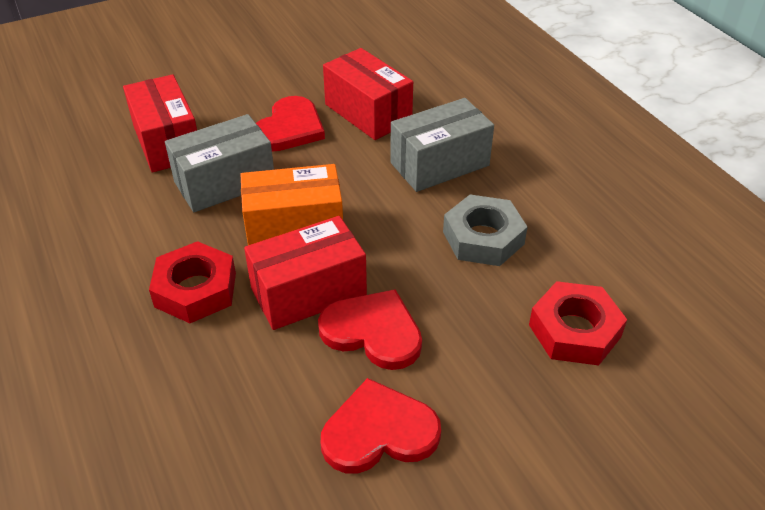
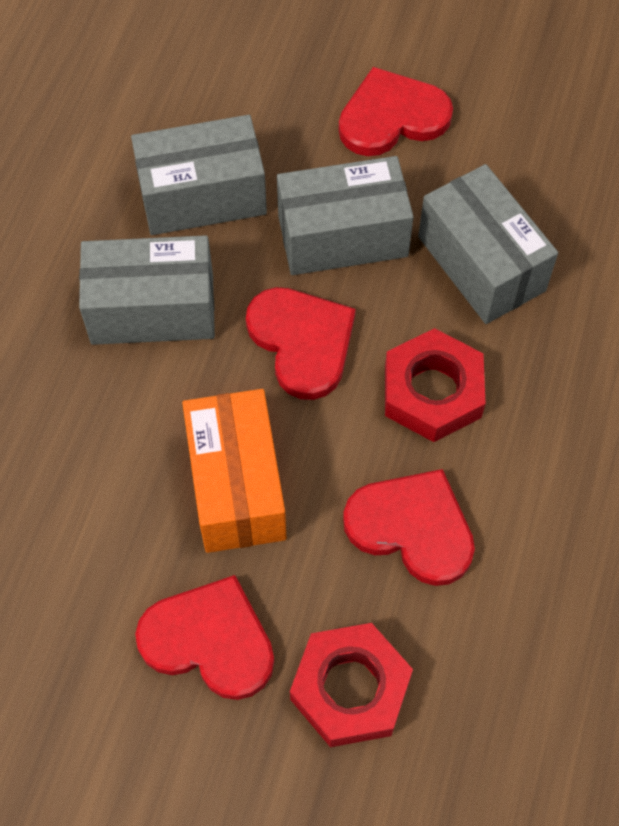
grey box: 2 -> 4
grey nut: 1 -> 0
red box: 3 -> 0
red heart: 3 -> 4

